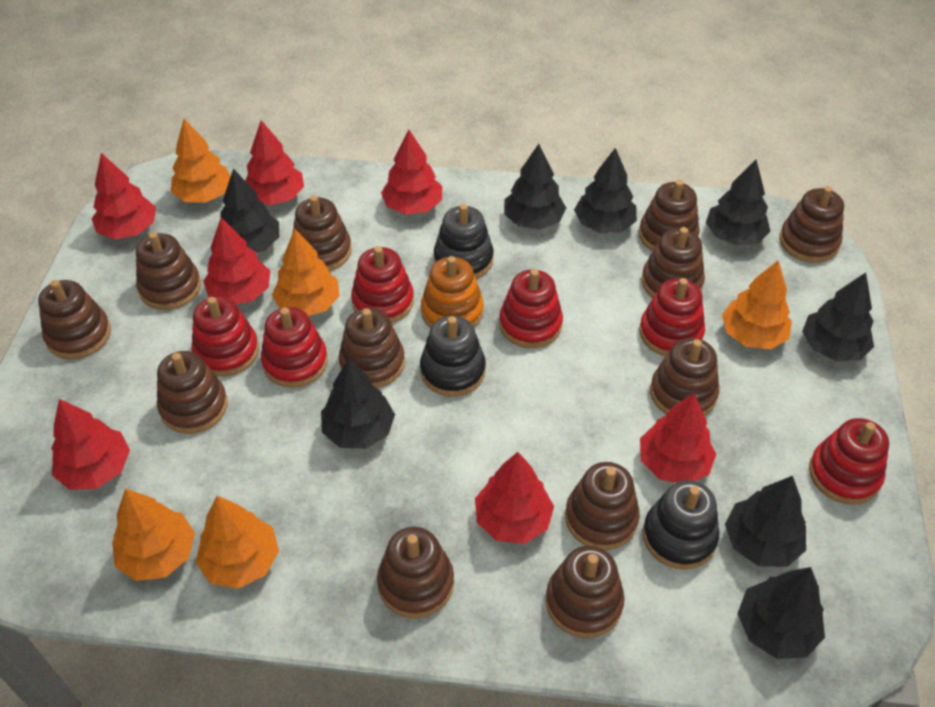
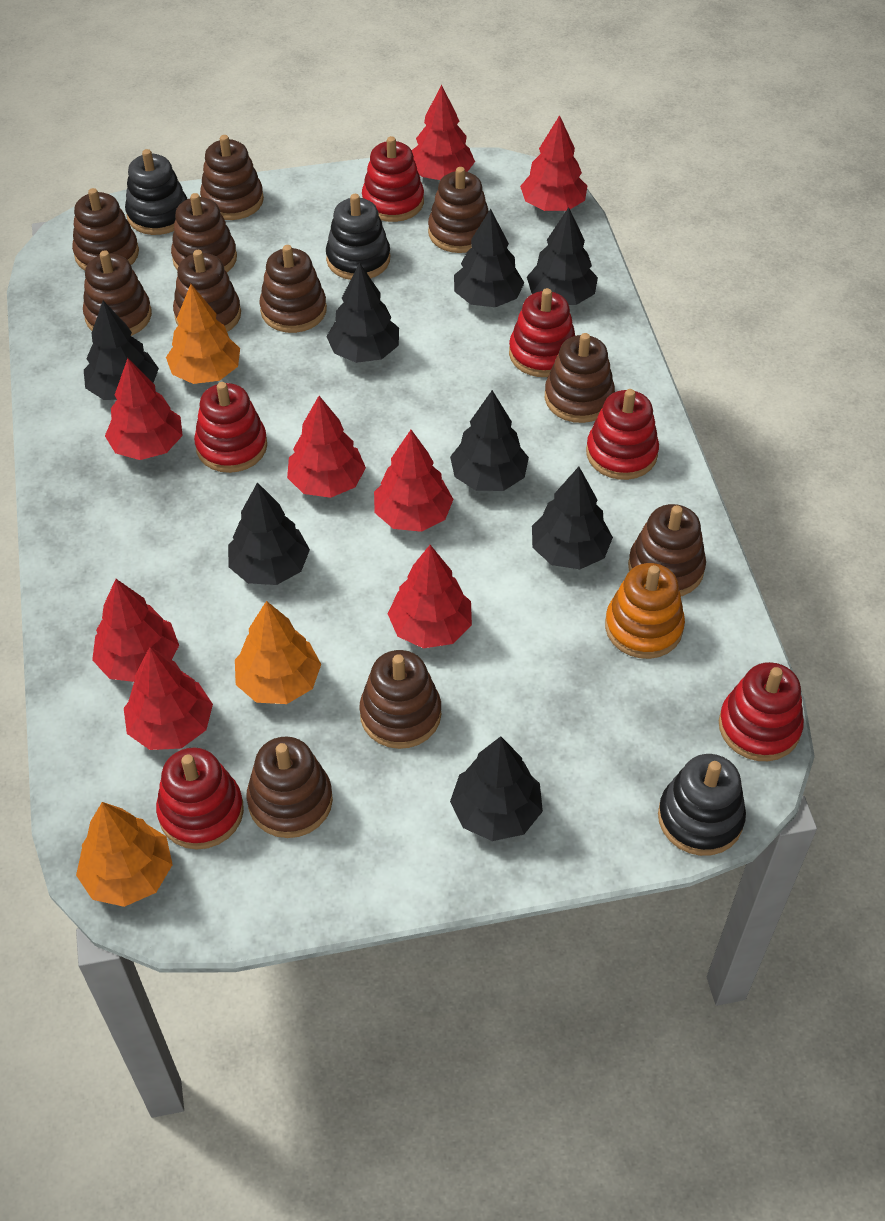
brown stacking toy: 12 -> 11
orange tree: 5 -> 3
red tree: 7 -> 8

